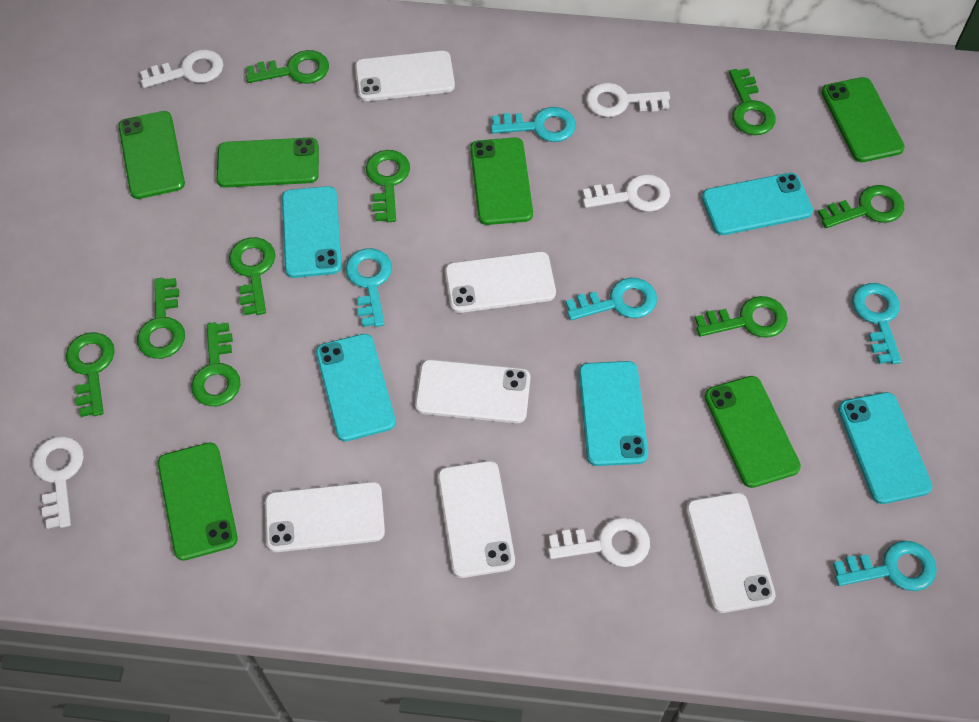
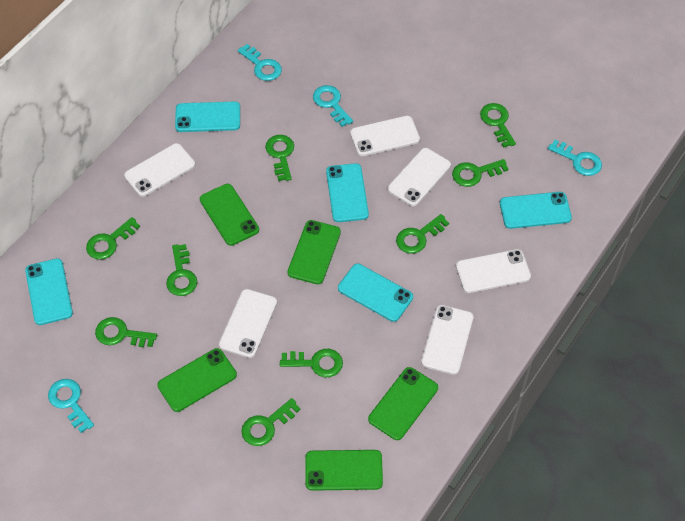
green phone: 6 -> 5
turquoise key: 5 -> 4
white key: 5 -> 0

